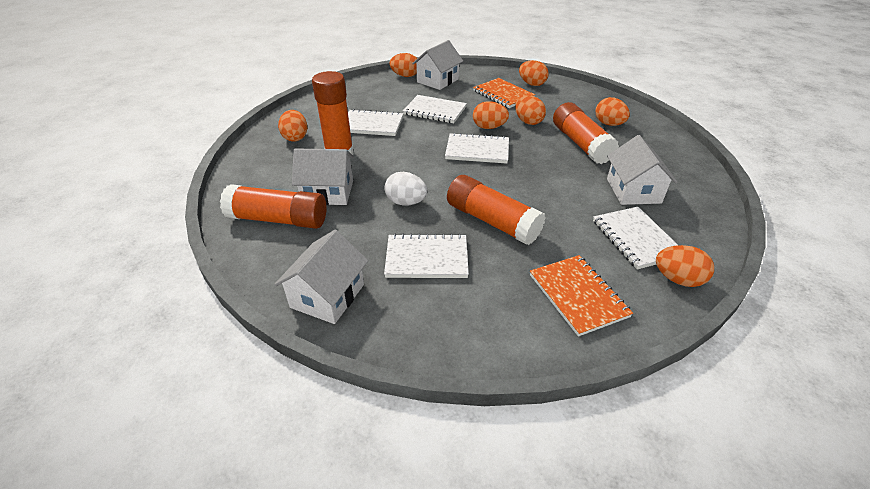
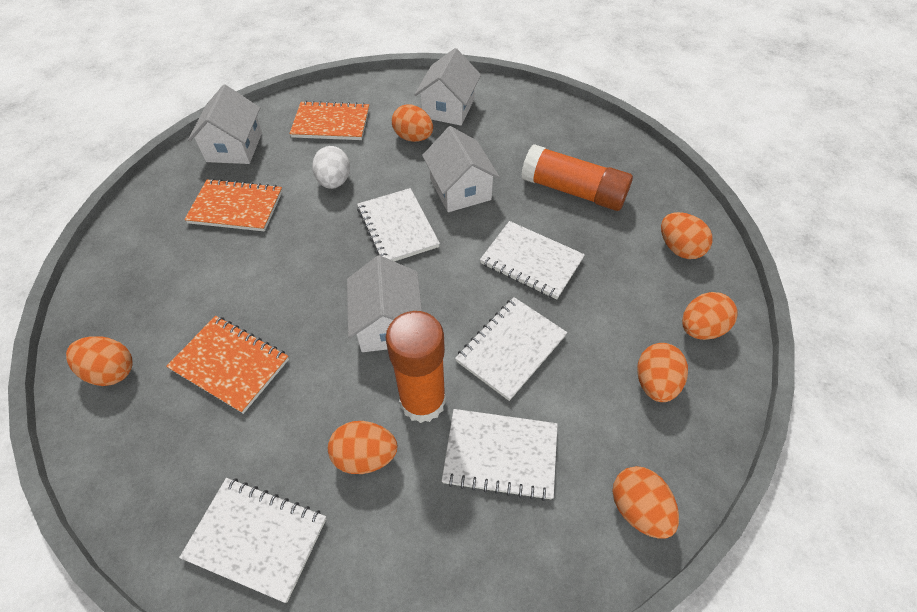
orange glue stick: 4 -> 2
orange notebook: 2 -> 3

